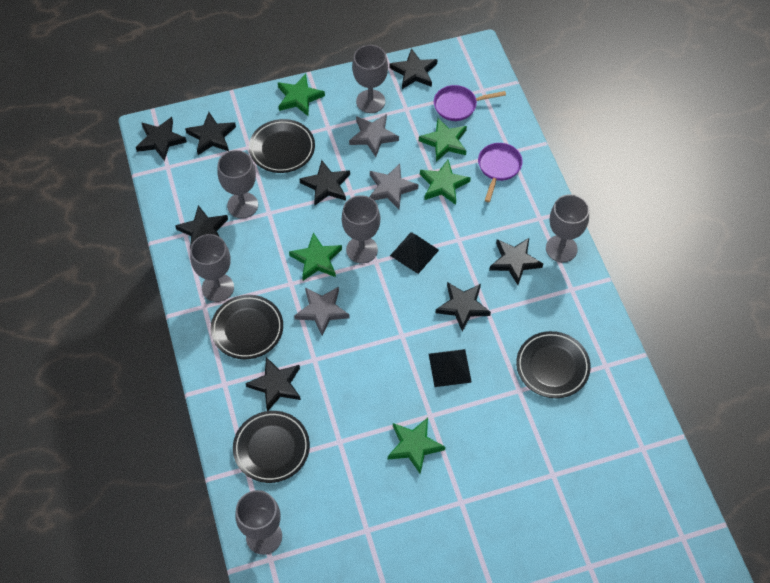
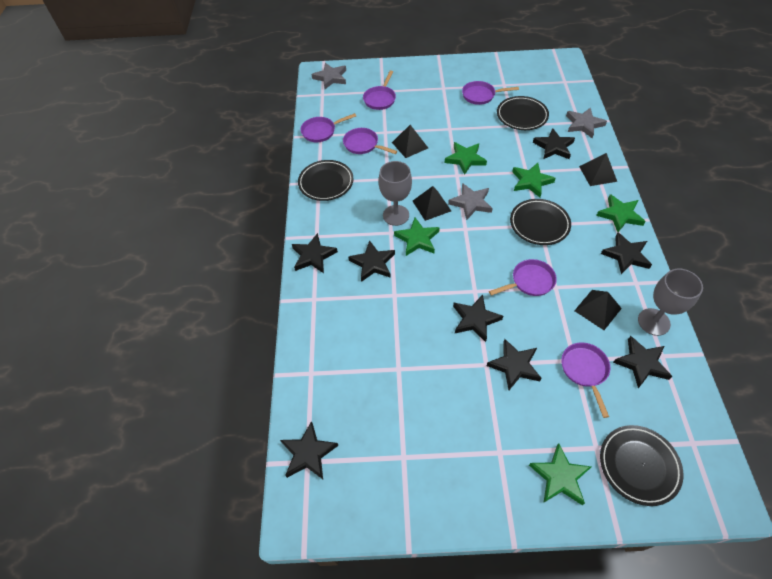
black pyramid: 2 -> 4
grey goblet: 6 -> 2
purple pan: 2 -> 6

